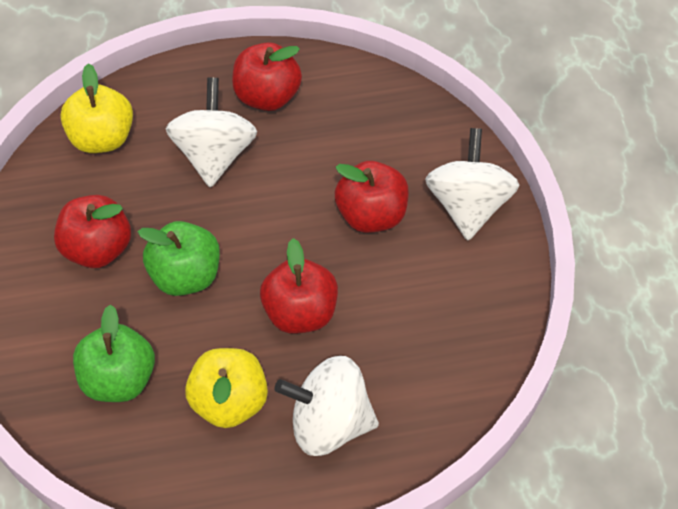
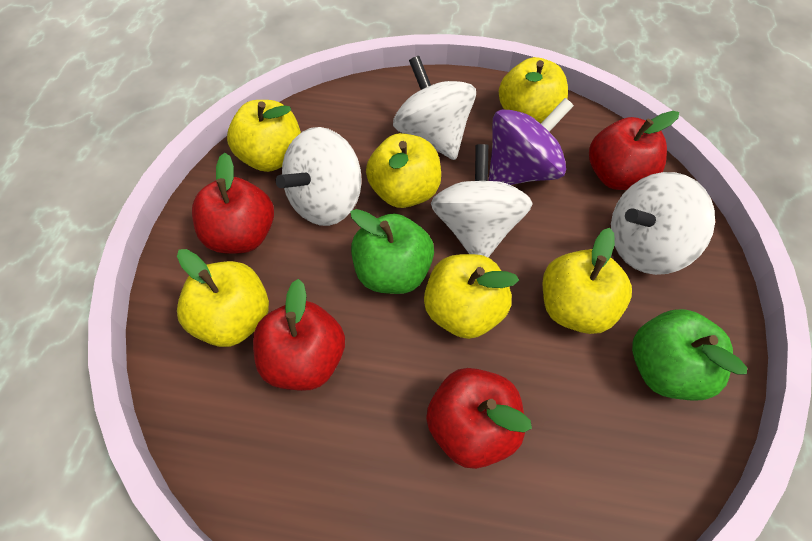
purple spinning top: 0 -> 1
white spinning top: 3 -> 4
yellow apple: 2 -> 6

